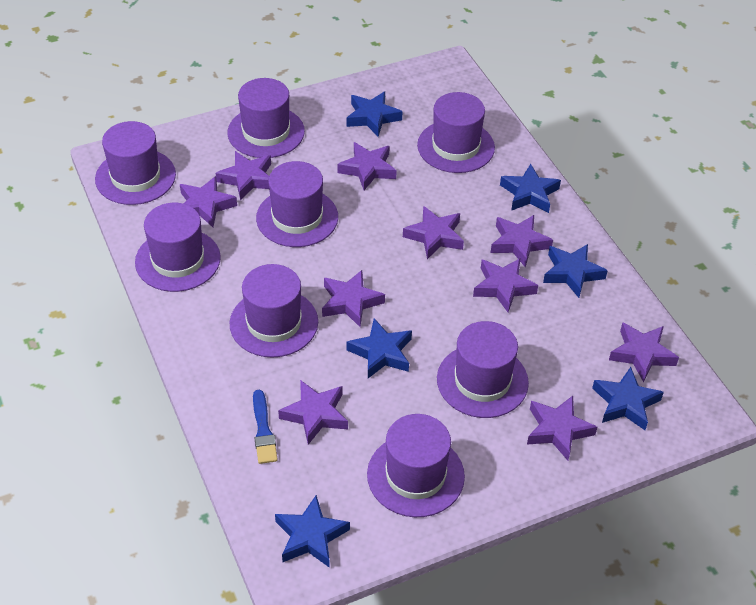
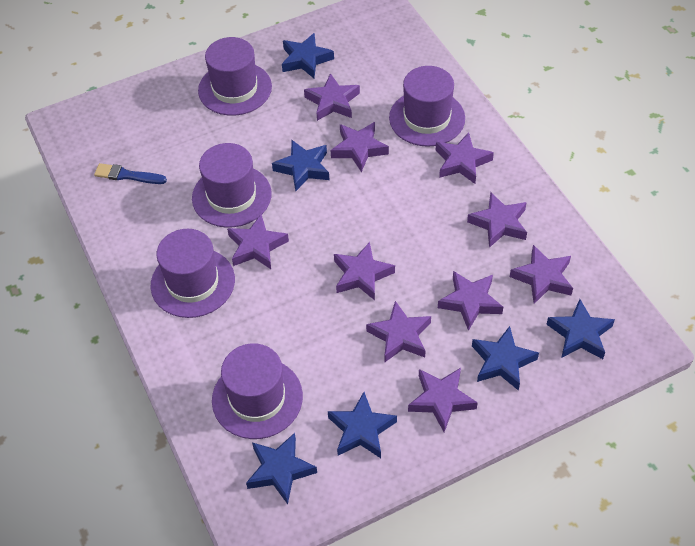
purple hat: 8 -> 5

